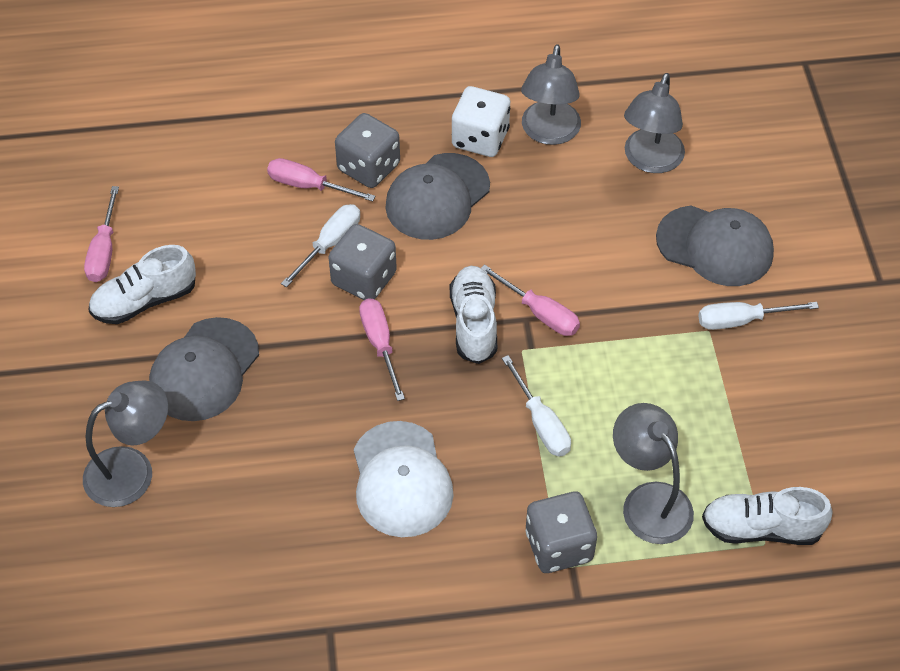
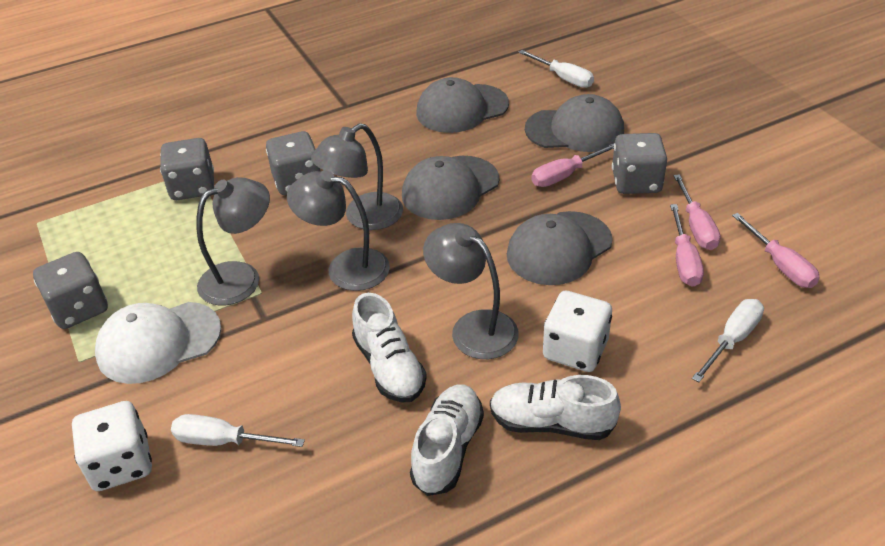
grey cap: 3 -> 4
grey dice: 3 -> 4
white dice: 1 -> 2

